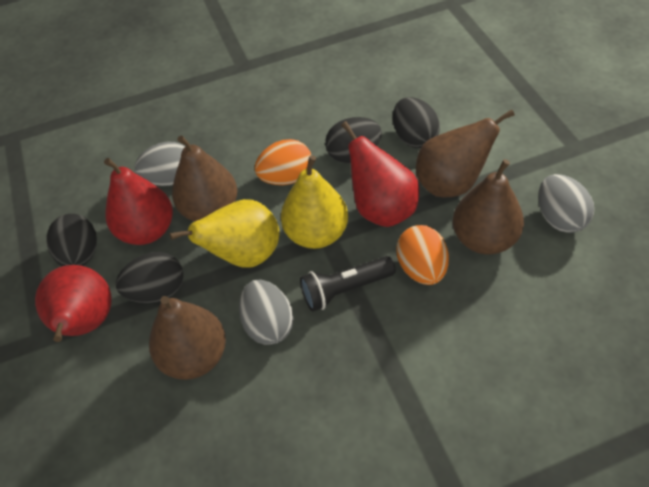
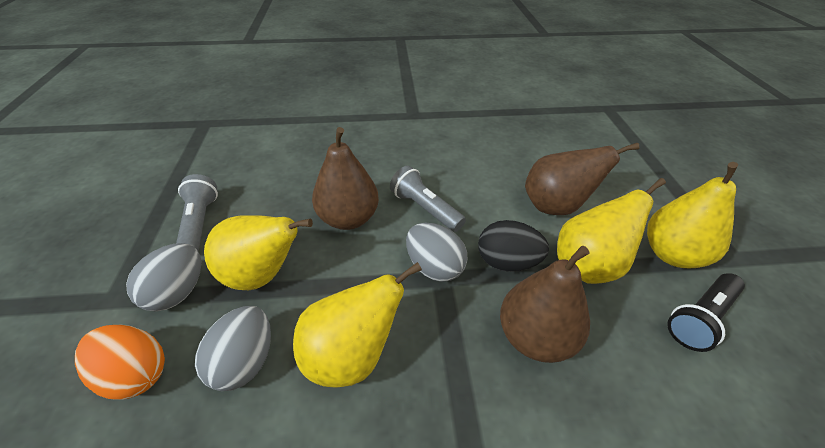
black egg: 4 -> 1
brown pear: 4 -> 3
grey flashlight: 0 -> 2
orange egg: 2 -> 1
red pear: 3 -> 0
yellow pear: 2 -> 4

